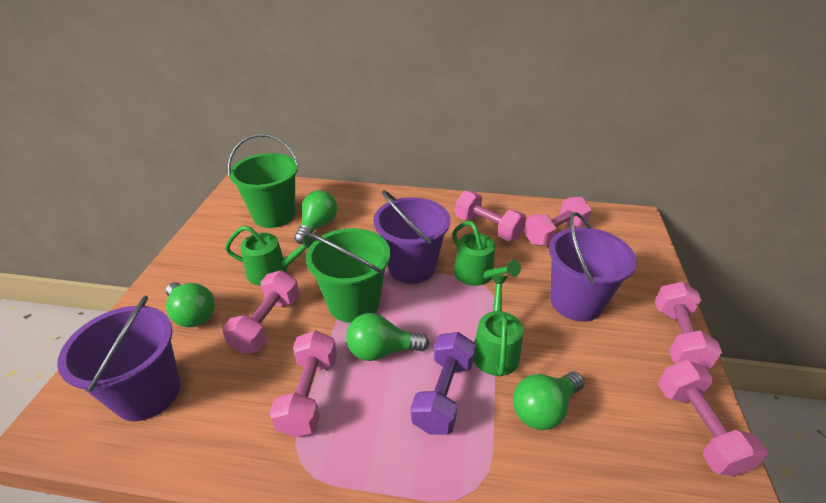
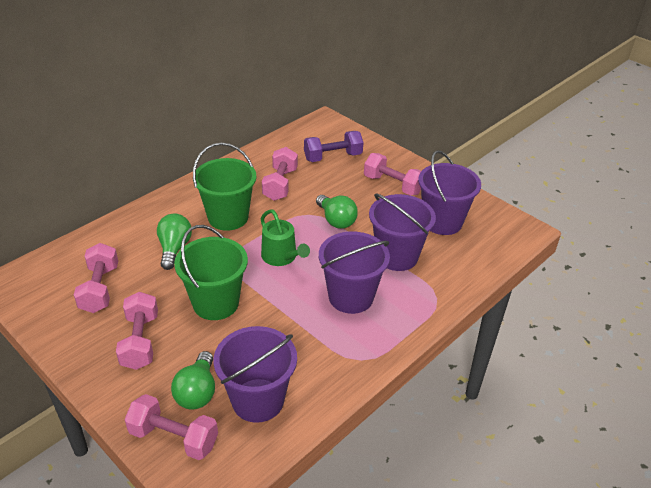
green light bulb: 4 -> 3
green watering can: 3 -> 1
pink dumbbell: 6 -> 5
purple bucket: 3 -> 4

